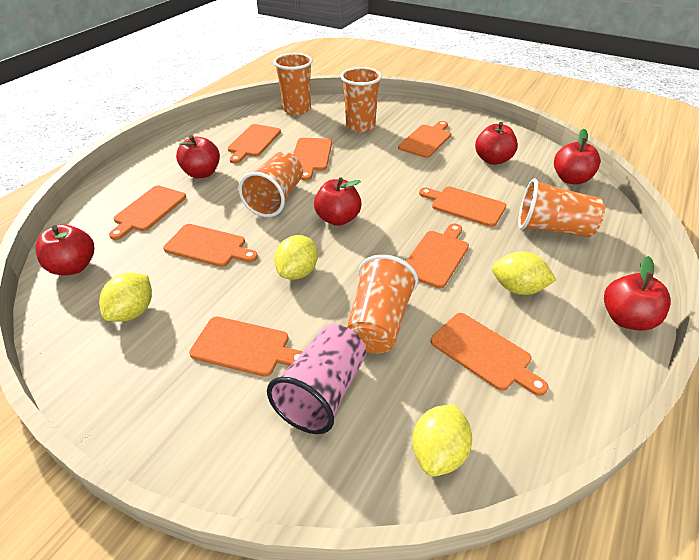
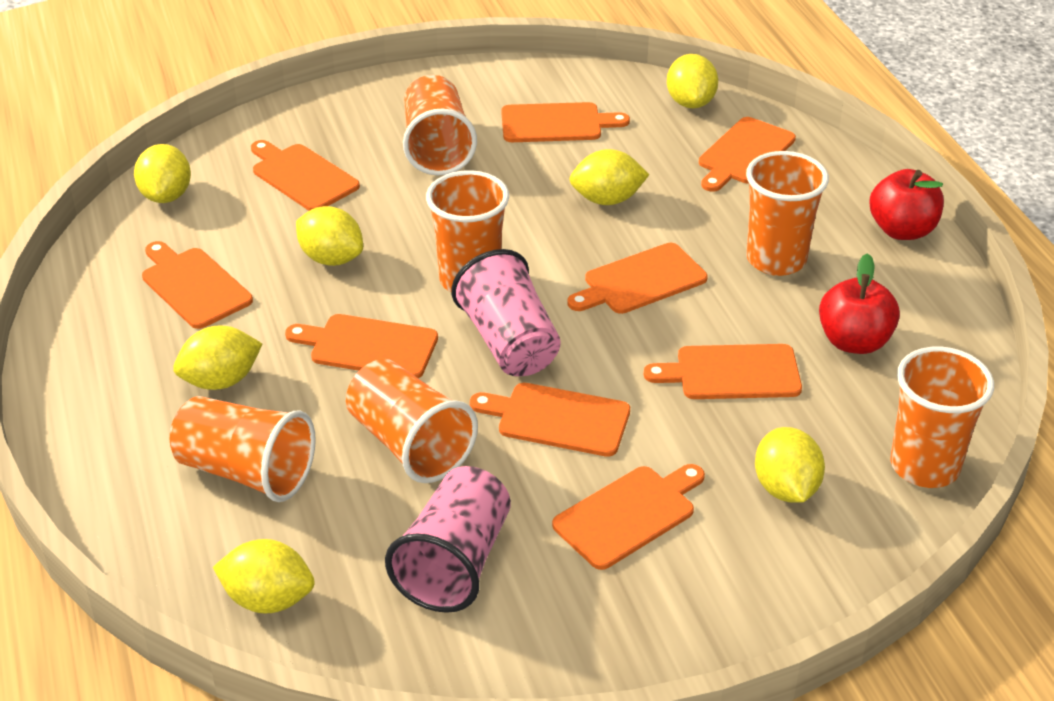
orange cup: 5 -> 6
pink cup: 1 -> 2
red apple: 6 -> 2
yellow lemon: 4 -> 7

